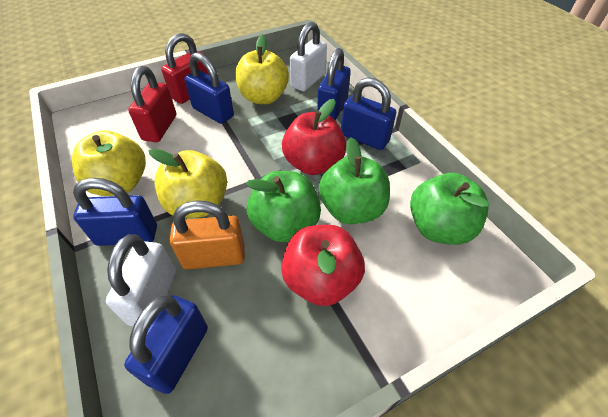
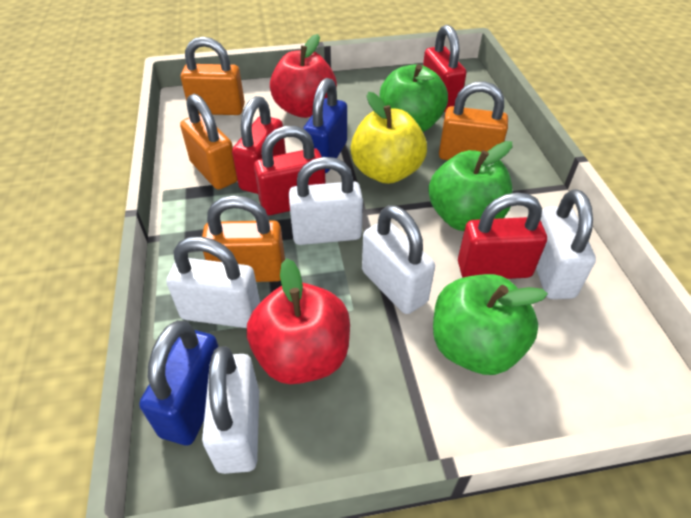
blue padlock: 5 -> 2
orange padlock: 1 -> 4
red padlock: 2 -> 4
white padlock: 2 -> 5
yellow apple: 3 -> 1

